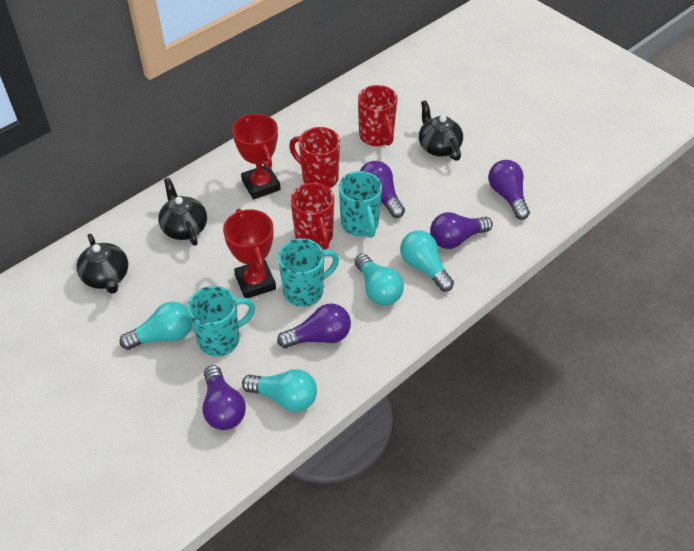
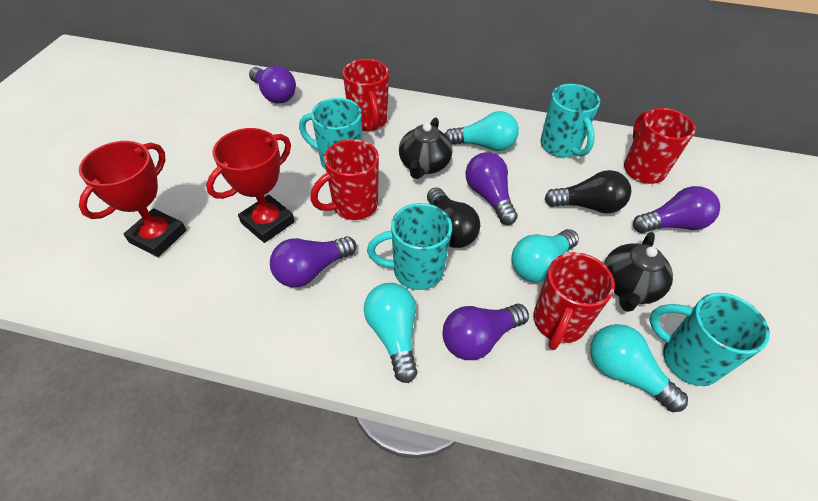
black light bulb: 0 -> 2
black teapot: 3 -> 2
red mug: 3 -> 4
turquoise mug: 3 -> 4

